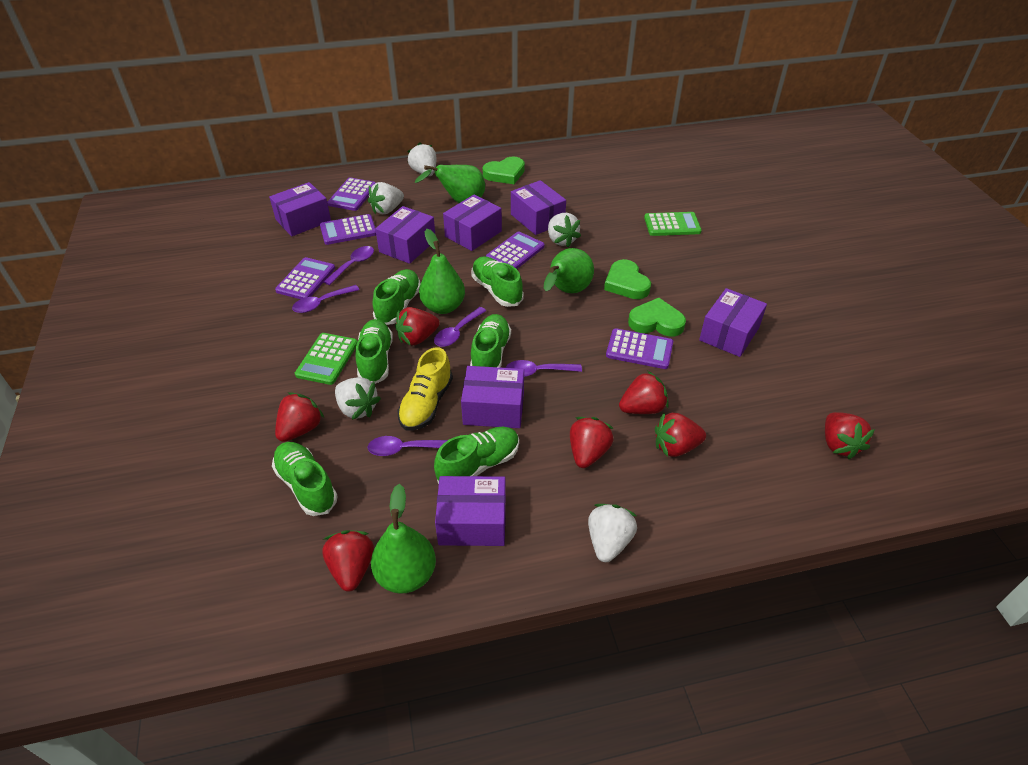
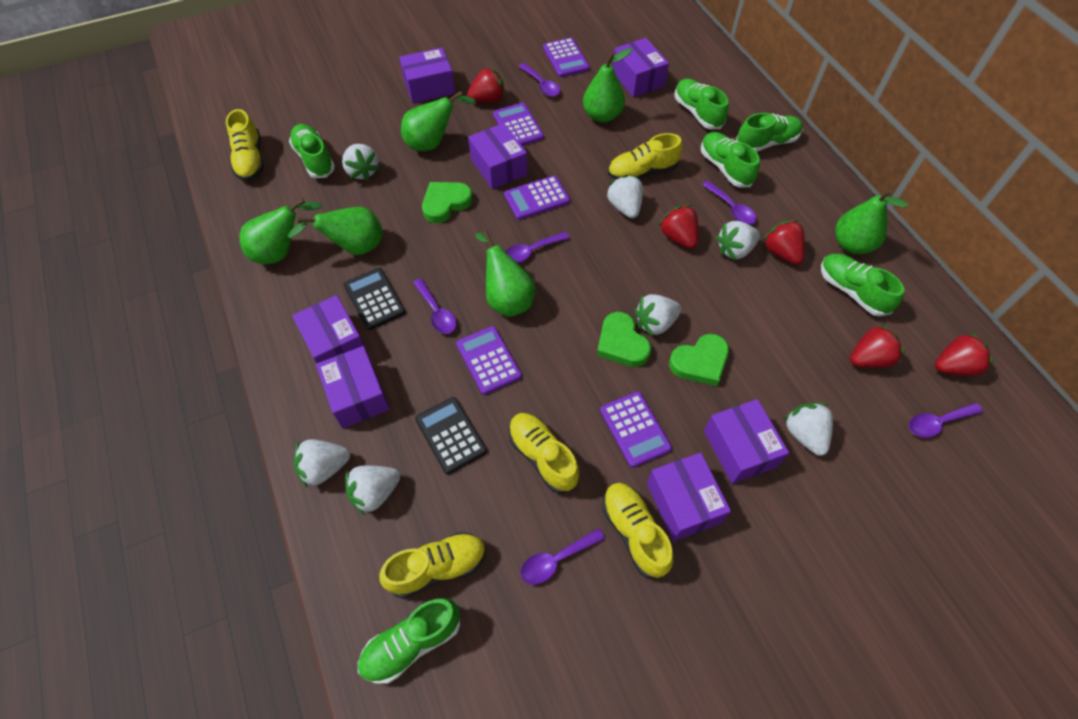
black calculator: 0 -> 2
green calculator: 2 -> 0
green pear: 4 -> 6
purple spoon: 5 -> 6
red strawberry: 7 -> 5
white strawberry: 5 -> 7
yellow shoe: 1 -> 5

